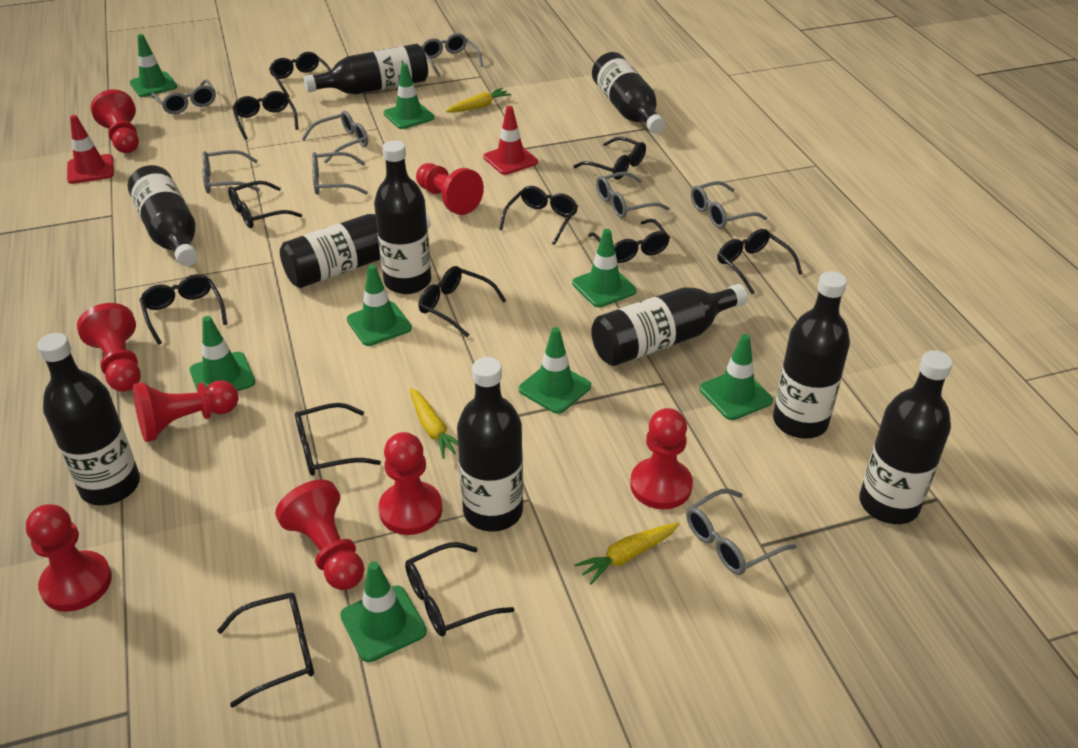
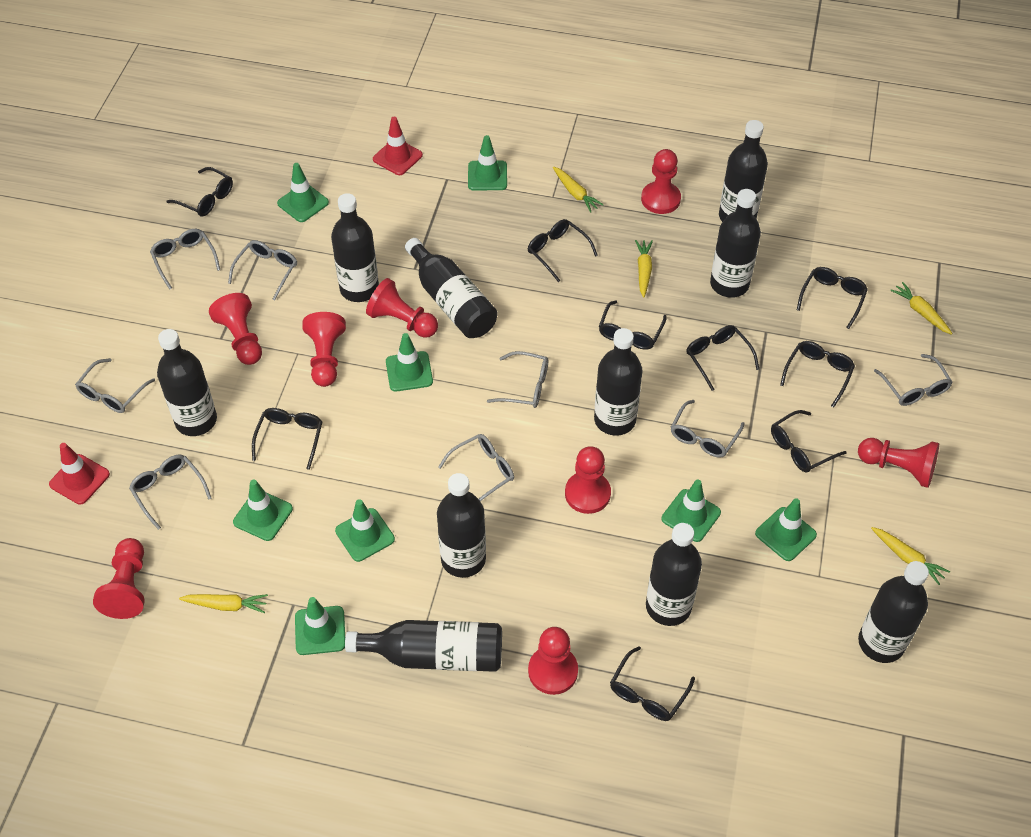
black glasses: 12 -> 9
yellow carrot: 3 -> 5

